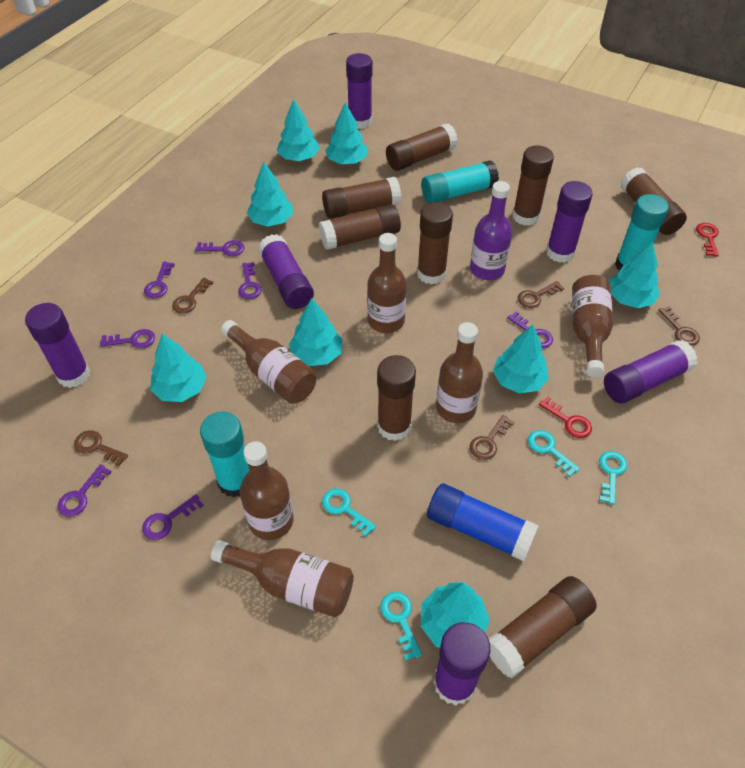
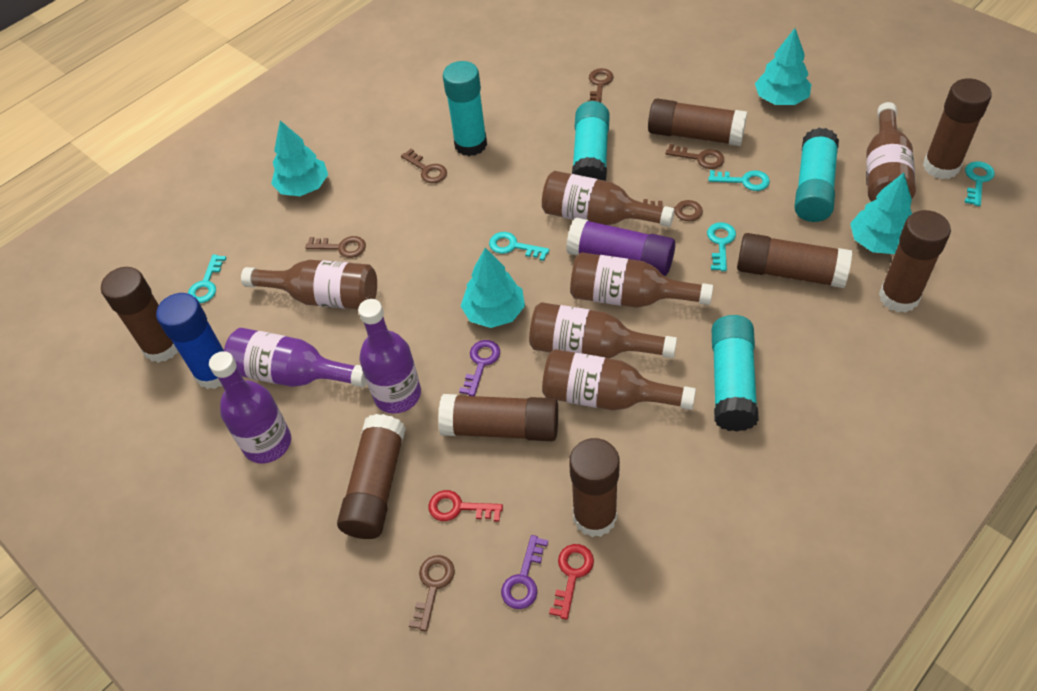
brown key: 5 -> 6
purple bottle: 1 -> 3
purple glue stick: 6 -> 1
purple key: 7 -> 2
turquoise glue stick: 3 -> 4
turquoise key: 4 -> 5
turquoise tree: 8 -> 4

